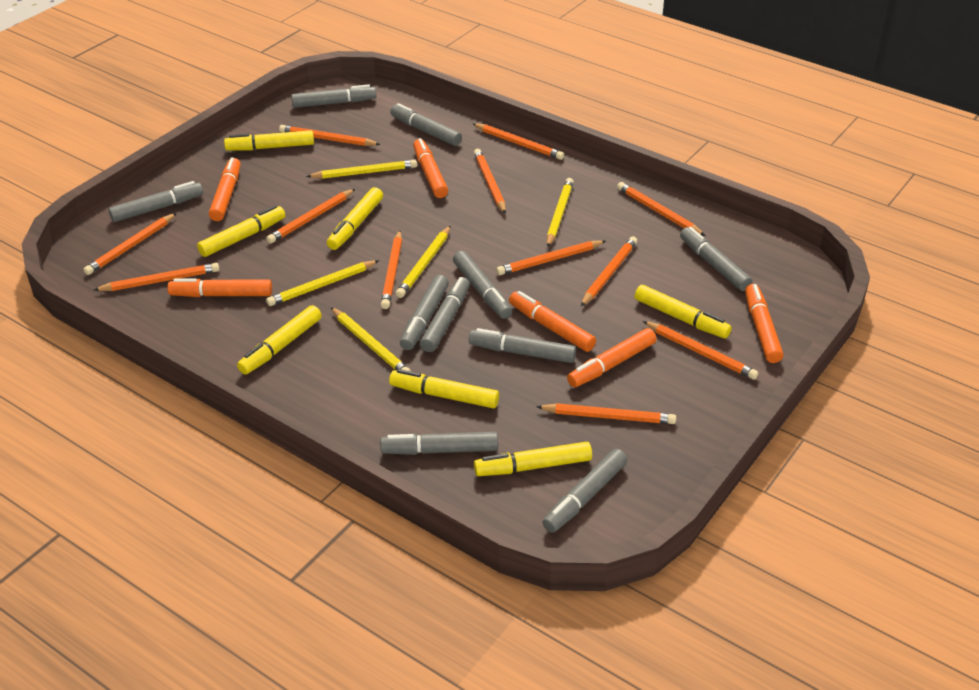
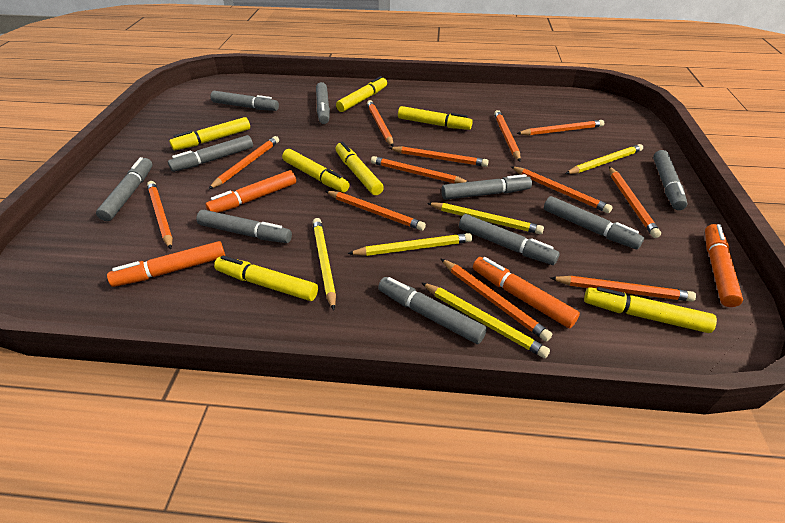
orange marker: 6 -> 4

